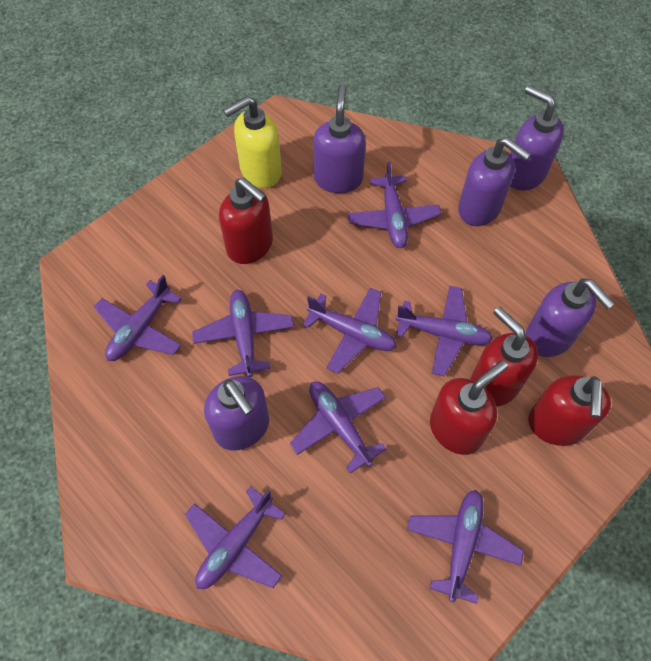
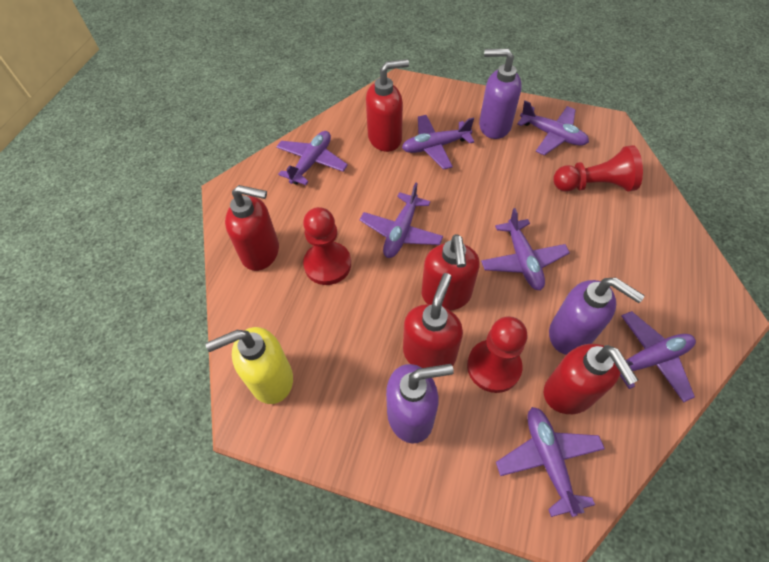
purple plane: 8 -> 7
purple soap dispenser: 5 -> 3
red pawn: 0 -> 3
red soap dispenser: 4 -> 5

